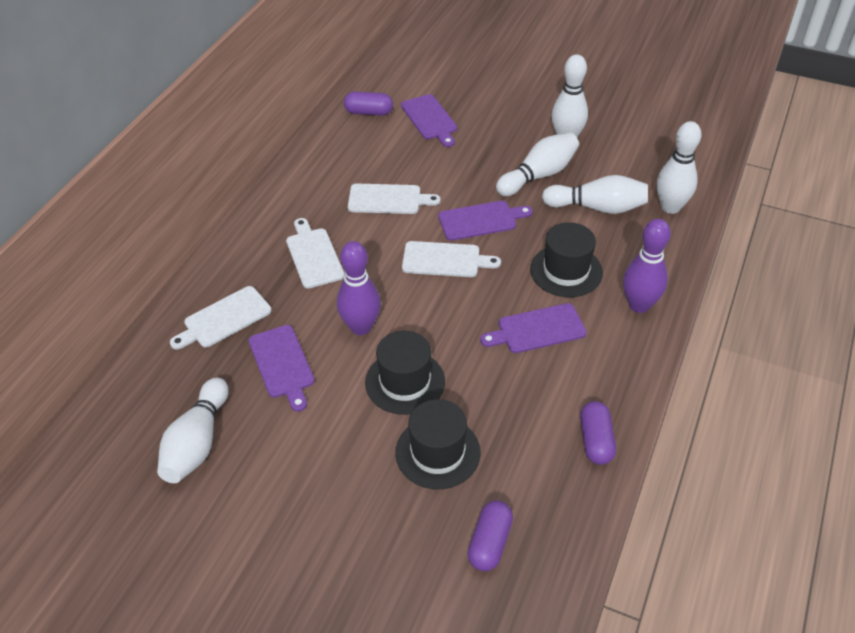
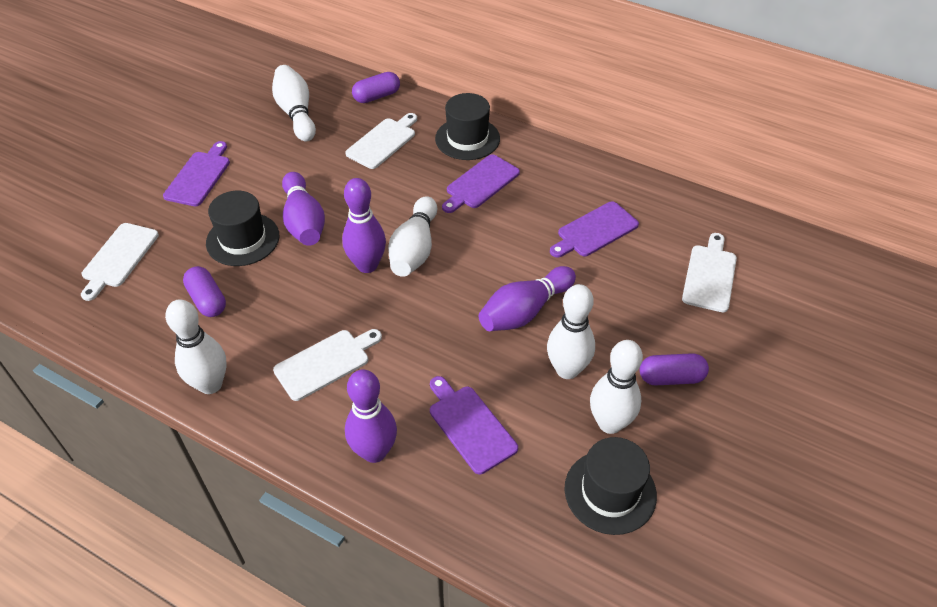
purple bowling pin: 2 -> 4

